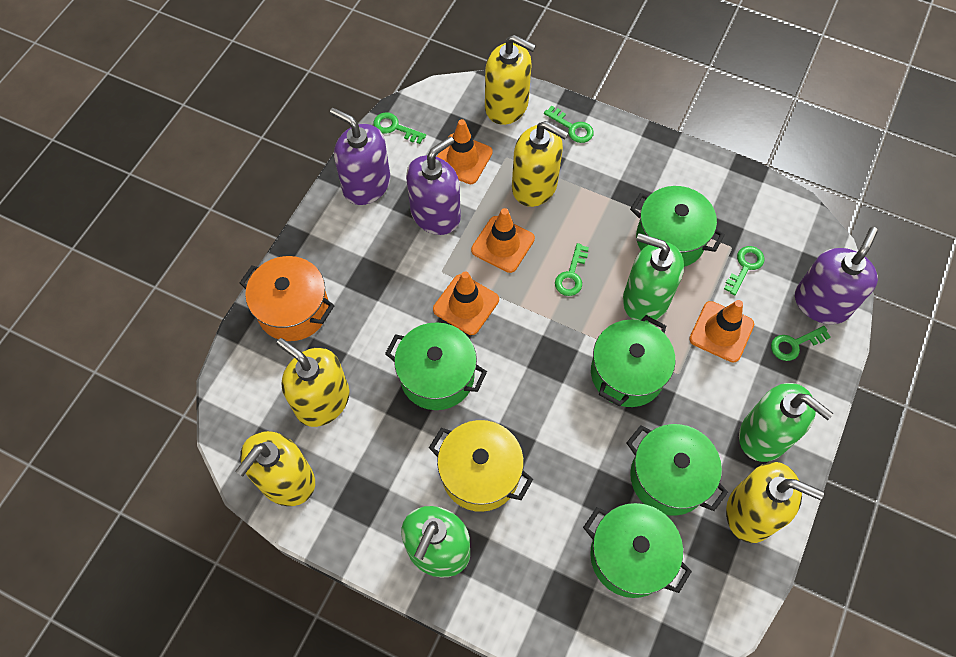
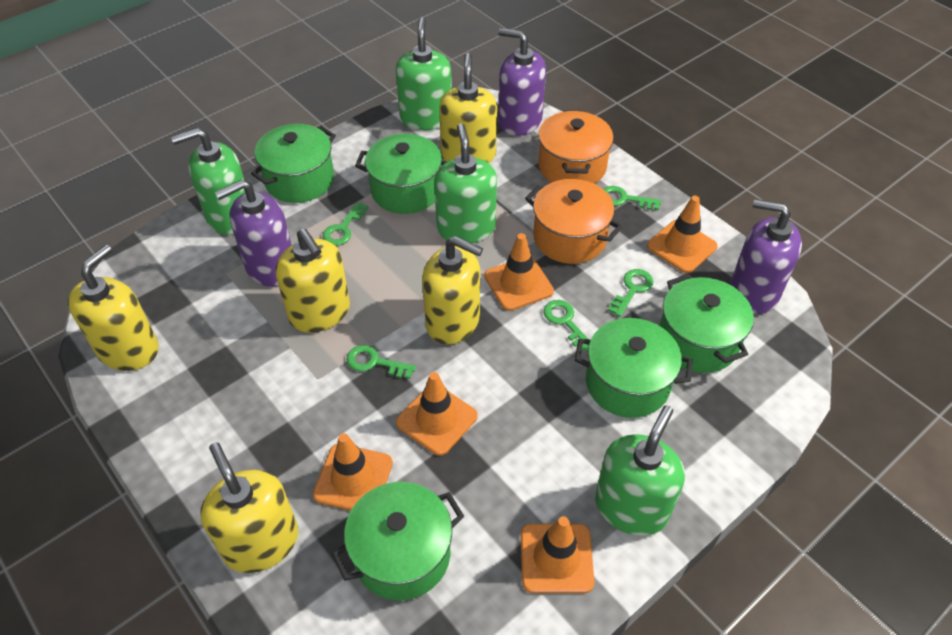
green soap dispenser: 3 -> 4
orange pot: 1 -> 2
orange traffic cone: 4 -> 5
yellow pot: 1 -> 0

